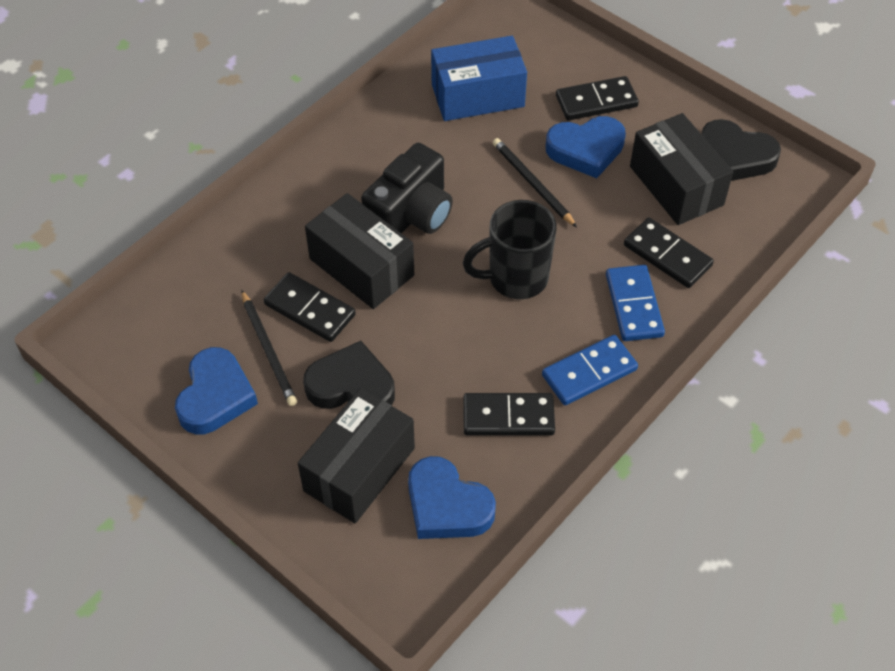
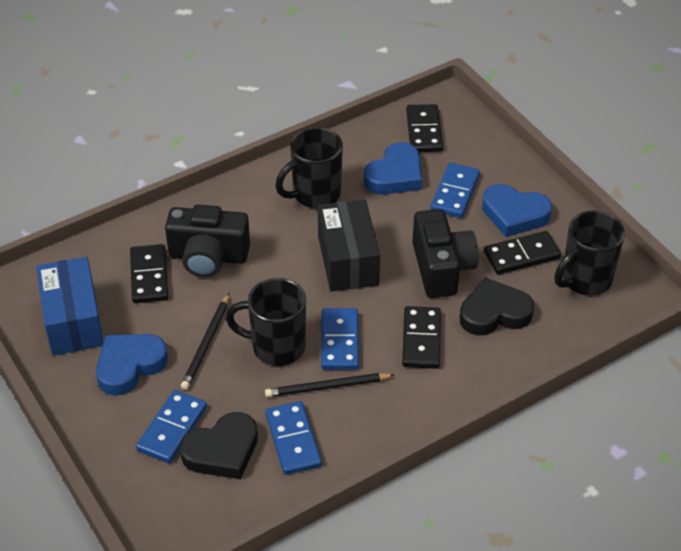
black box: 3 -> 1
black camera: 1 -> 2
black mug: 1 -> 3
blue domino: 2 -> 4

